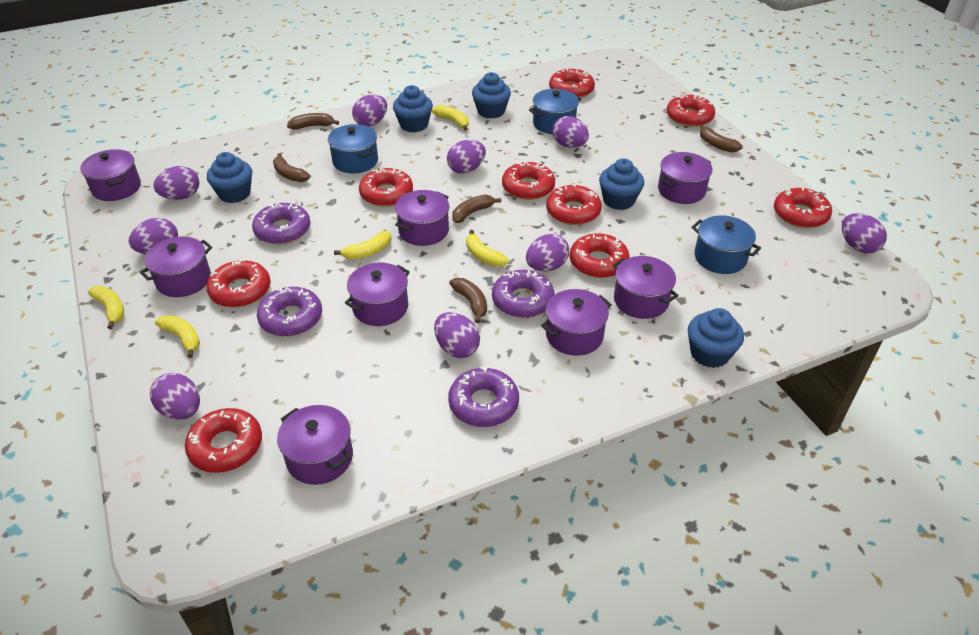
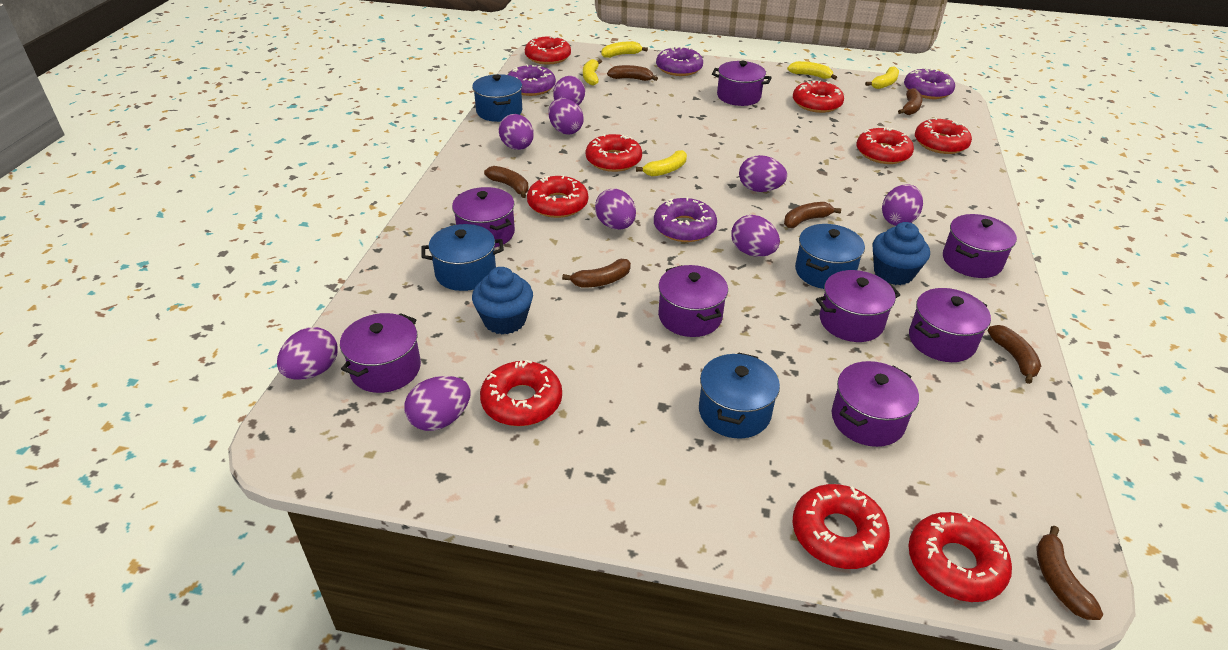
blue cupcake: 5 -> 2
blue pot: 3 -> 4
brown banana: 5 -> 7

